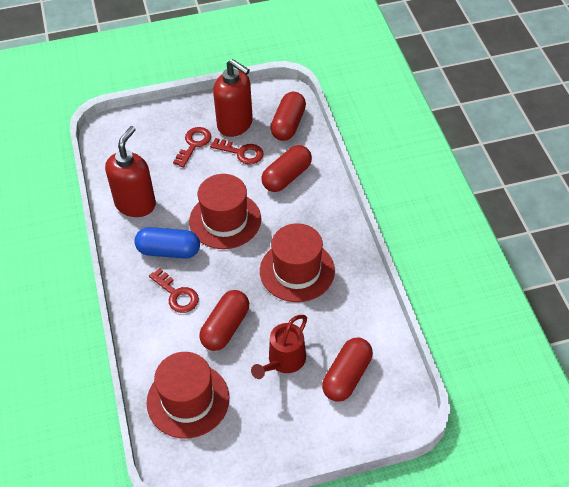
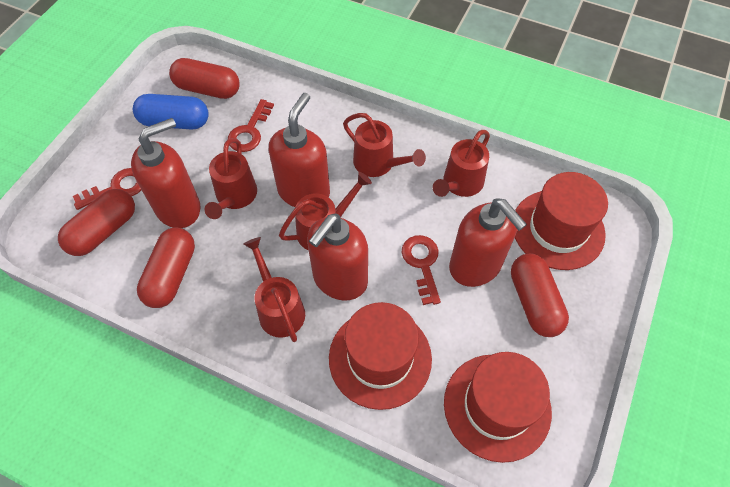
red soap dispenser: 2 -> 4
red watering can: 1 -> 5

